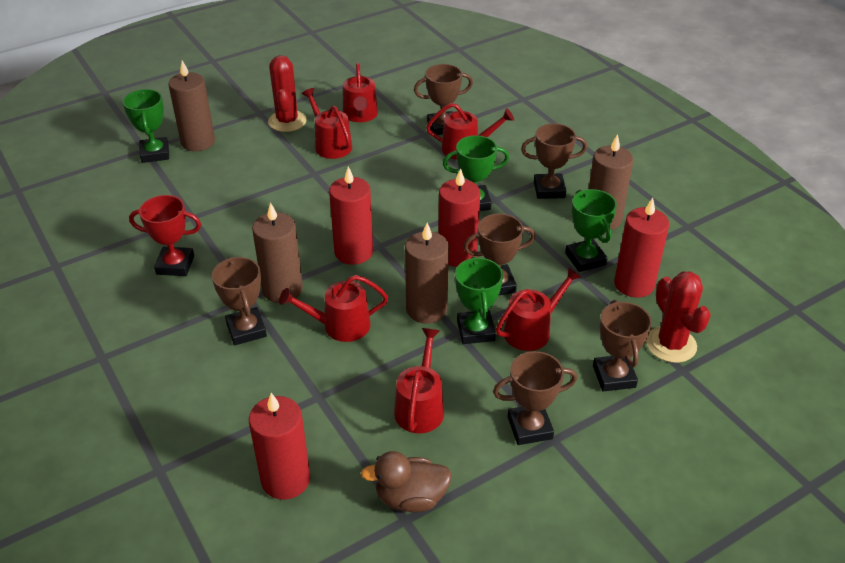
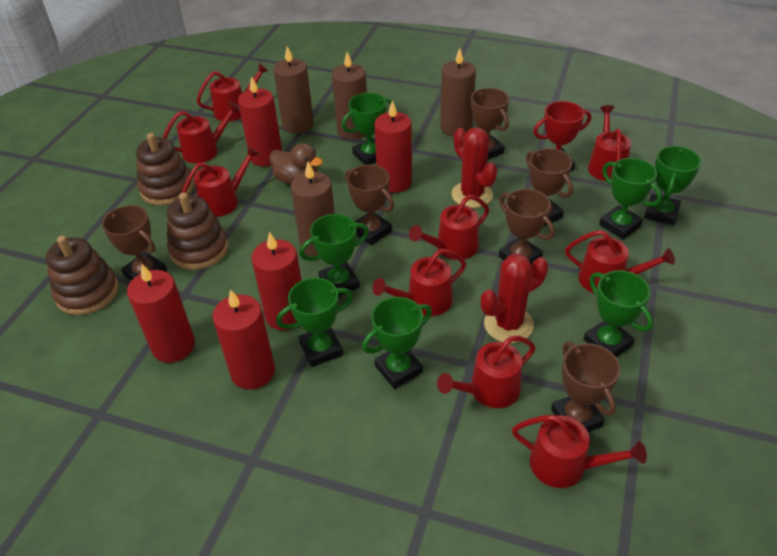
brown stacking toy: 0 -> 3
green trophy: 4 -> 7
red candle: 4 -> 5
red watering can: 6 -> 9

